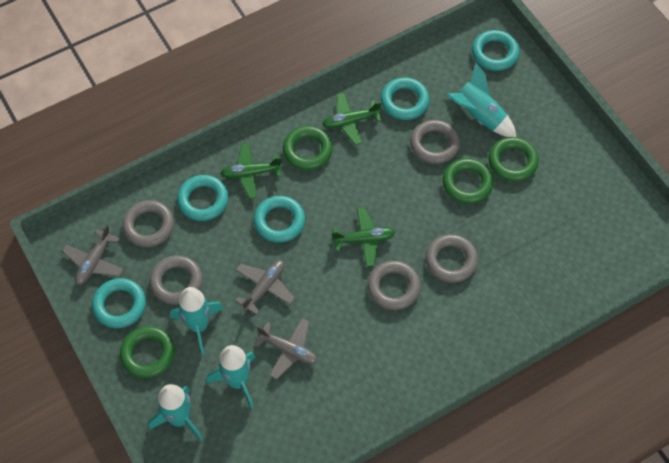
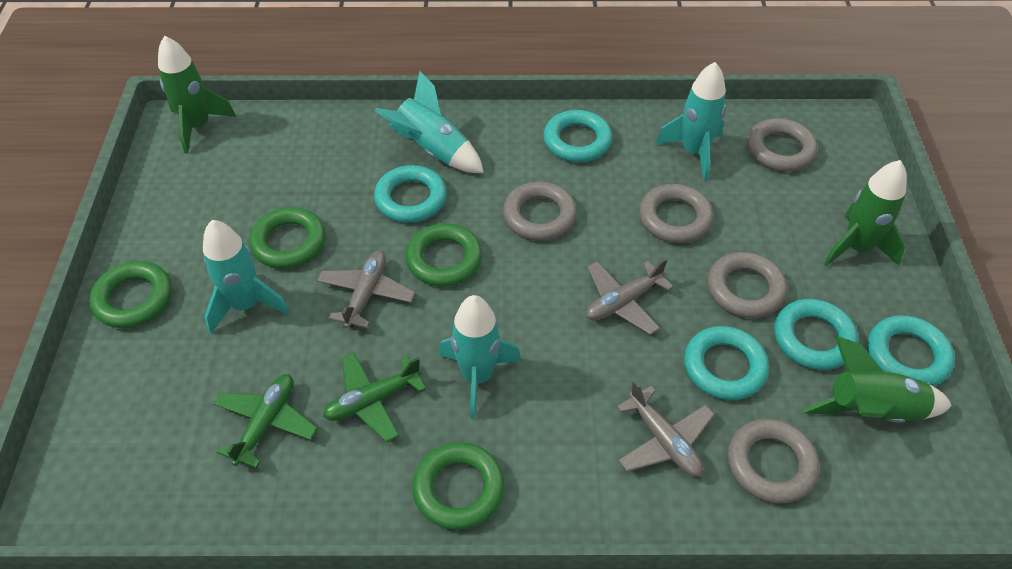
green plane: 3 -> 2
green rocket: 0 -> 3

